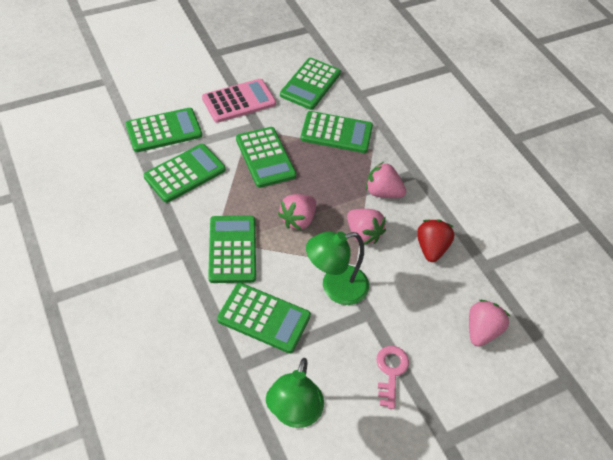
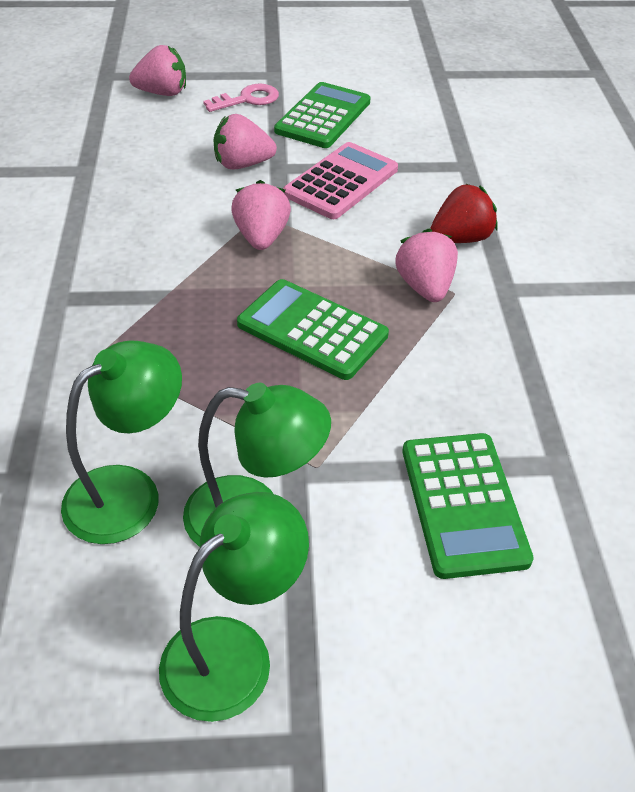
green calculator: 7 -> 3
green lamp: 2 -> 3

